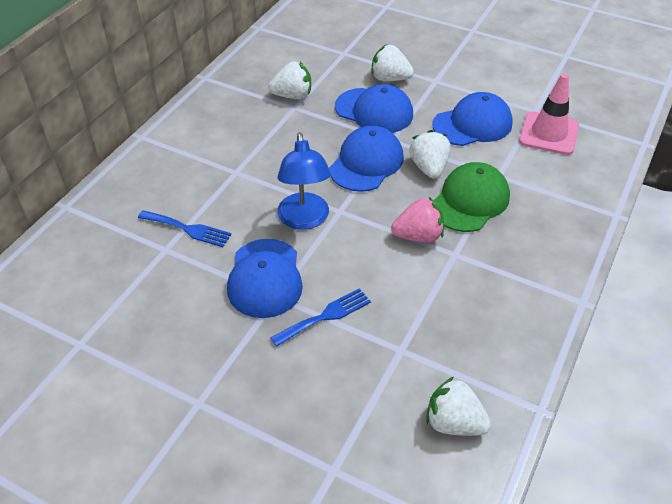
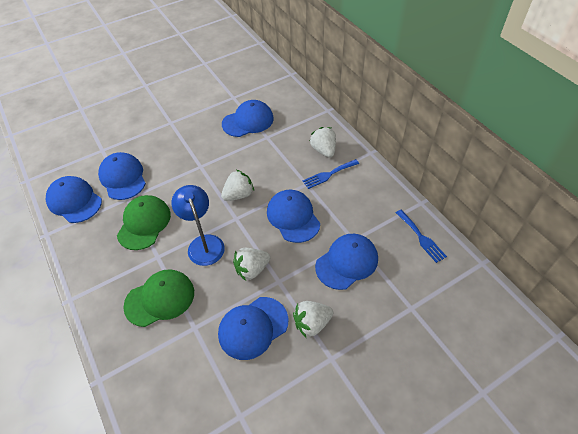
blue cap: 4 -> 6
green cap: 1 -> 2
pink strawberry: 1 -> 0
pink traffic cone: 1 -> 0

